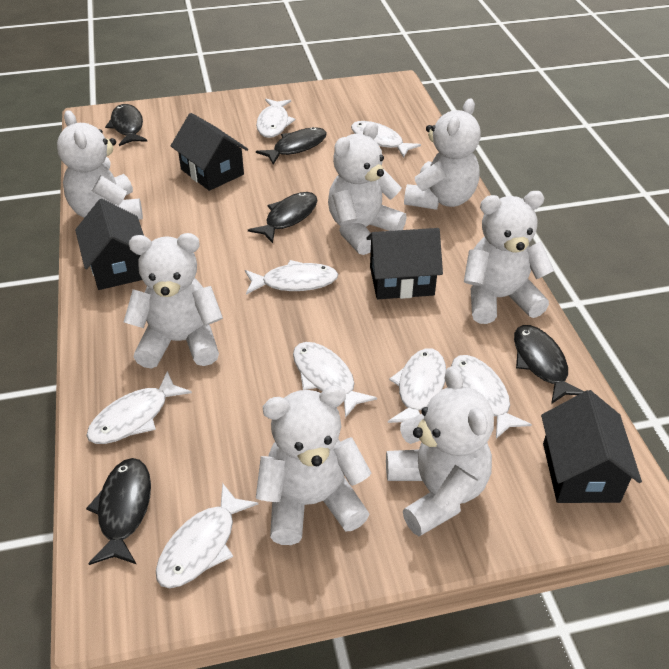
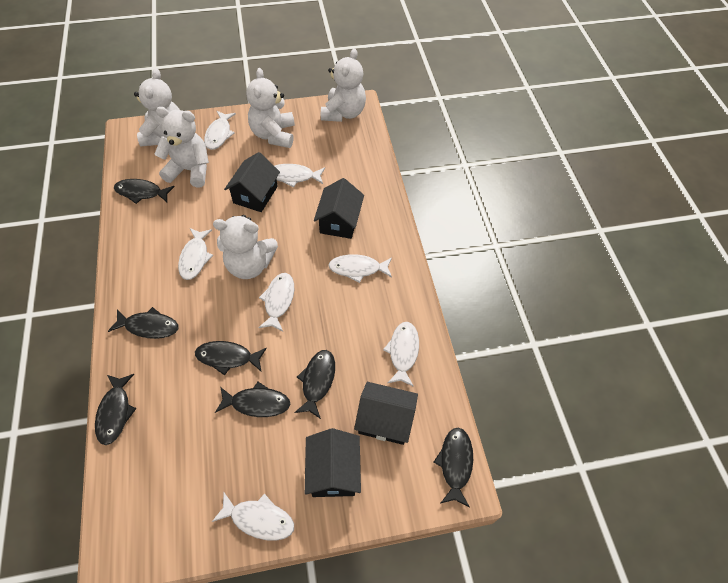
black fish: 5 -> 7
white fish: 8 -> 7
white teddy bear: 7 -> 5

